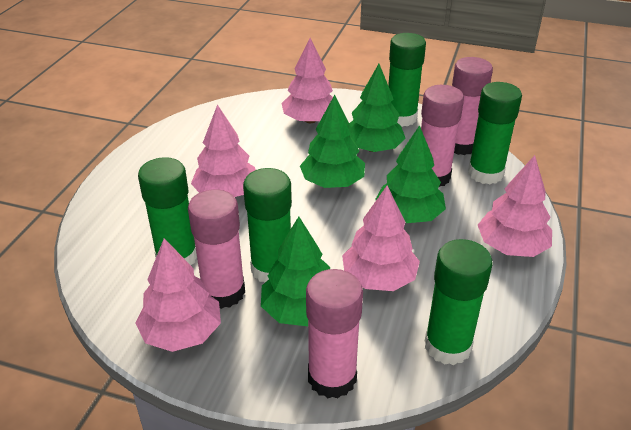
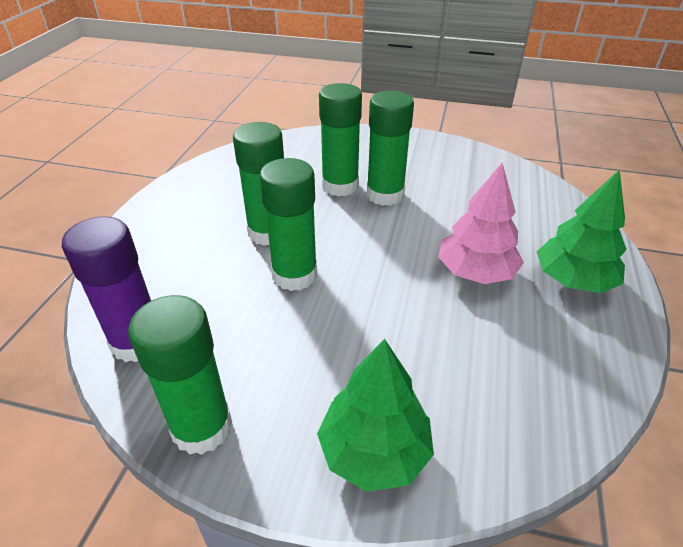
green tree: 4 -> 2
pink glue stick: 4 -> 0
pink tree: 5 -> 1
purple glue stick: 0 -> 1

